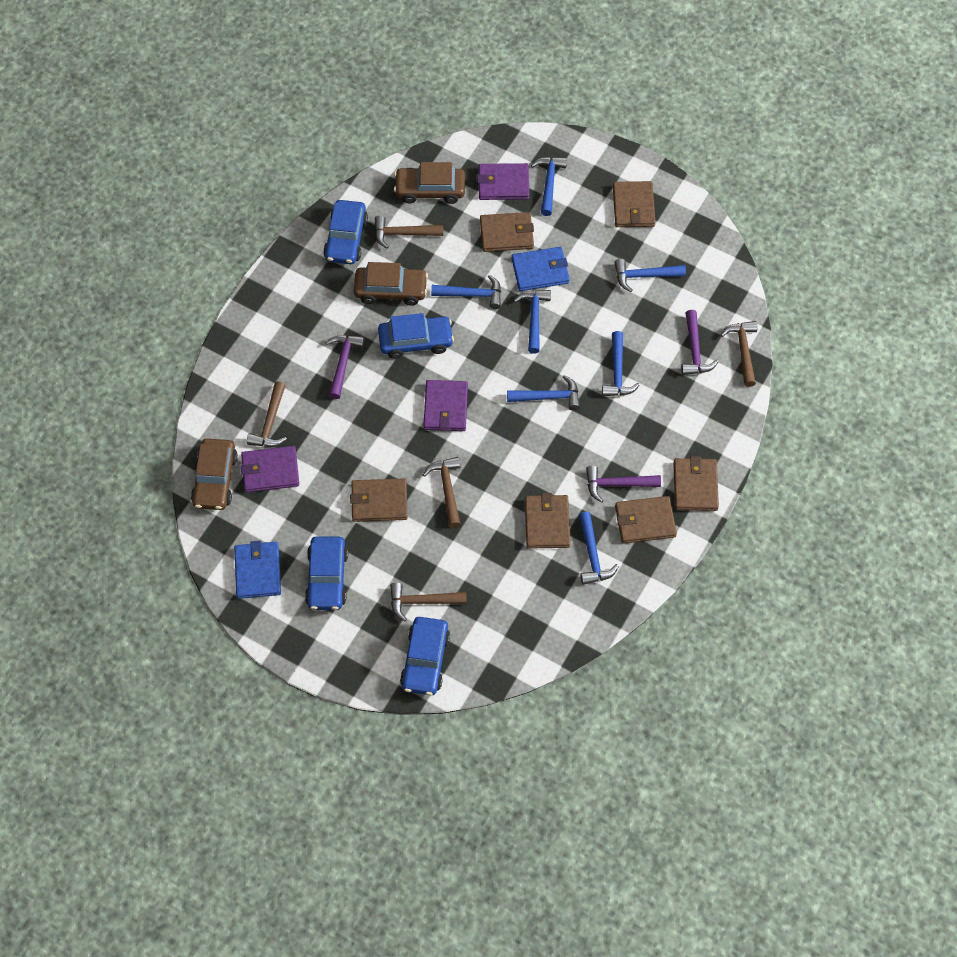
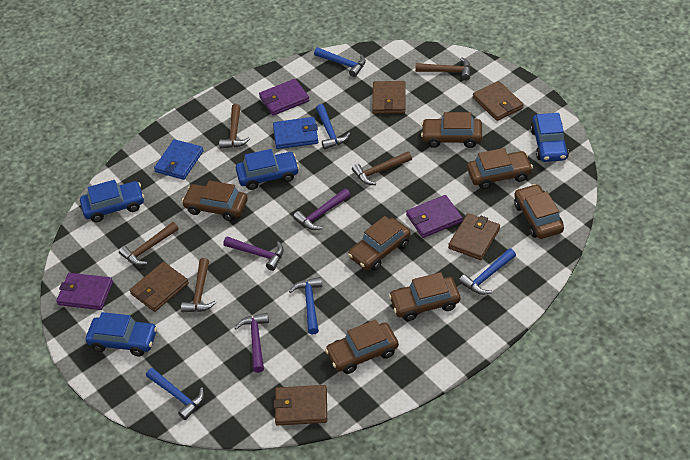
blue hammer: 7 -> 5
brown car: 3 -> 7
brown wallet: 6 -> 5

